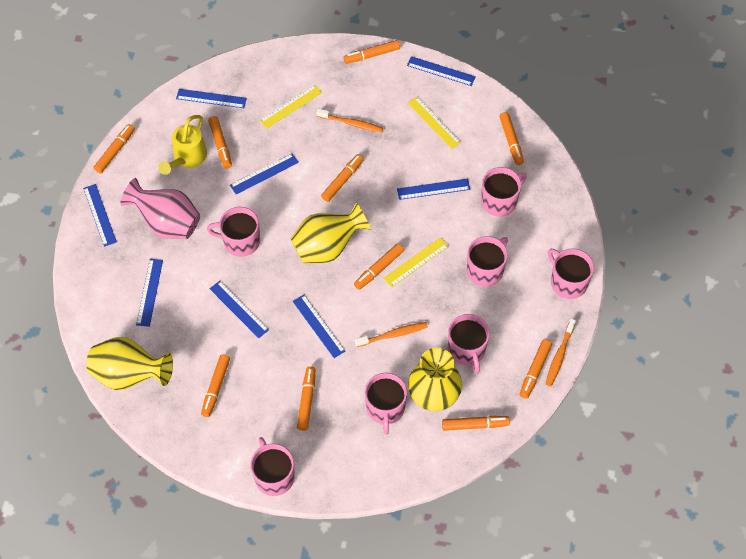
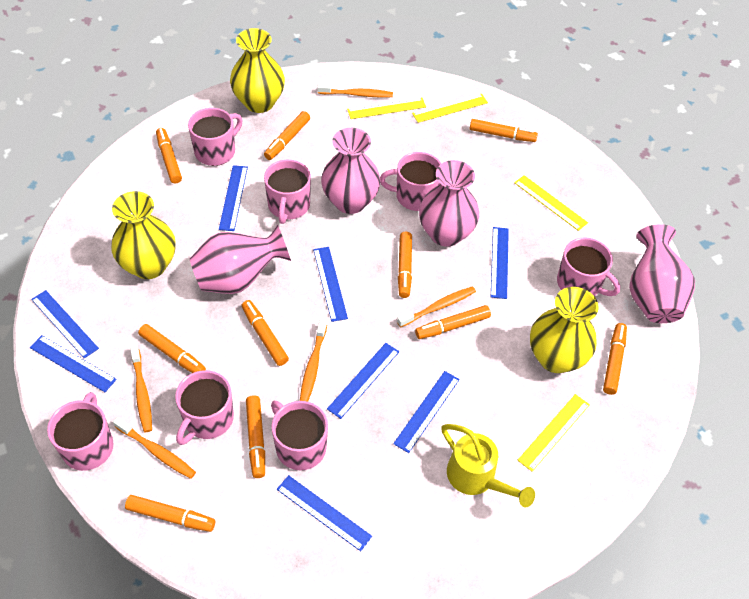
orange toothbrush: 3 -> 5
pink vase: 1 -> 4
yellow ruler: 3 -> 4

